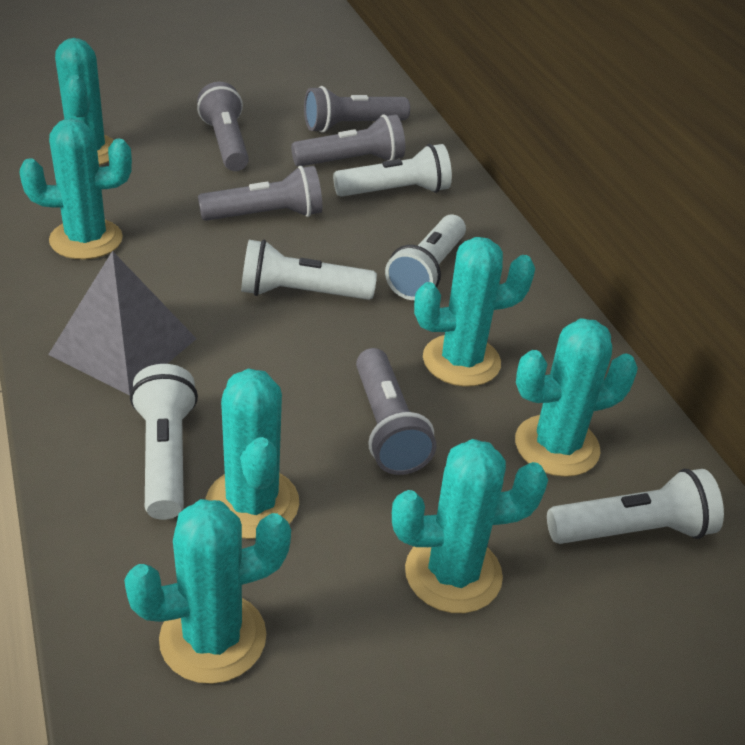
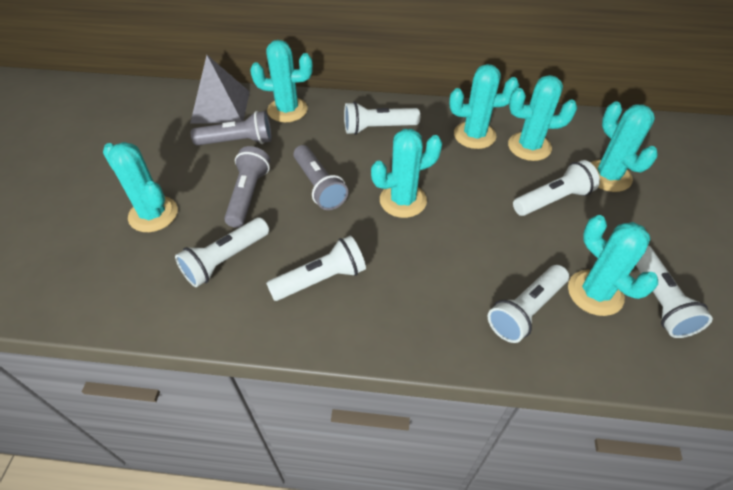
grey flashlight: 5 -> 3
white flashlight: 5 -> 6

